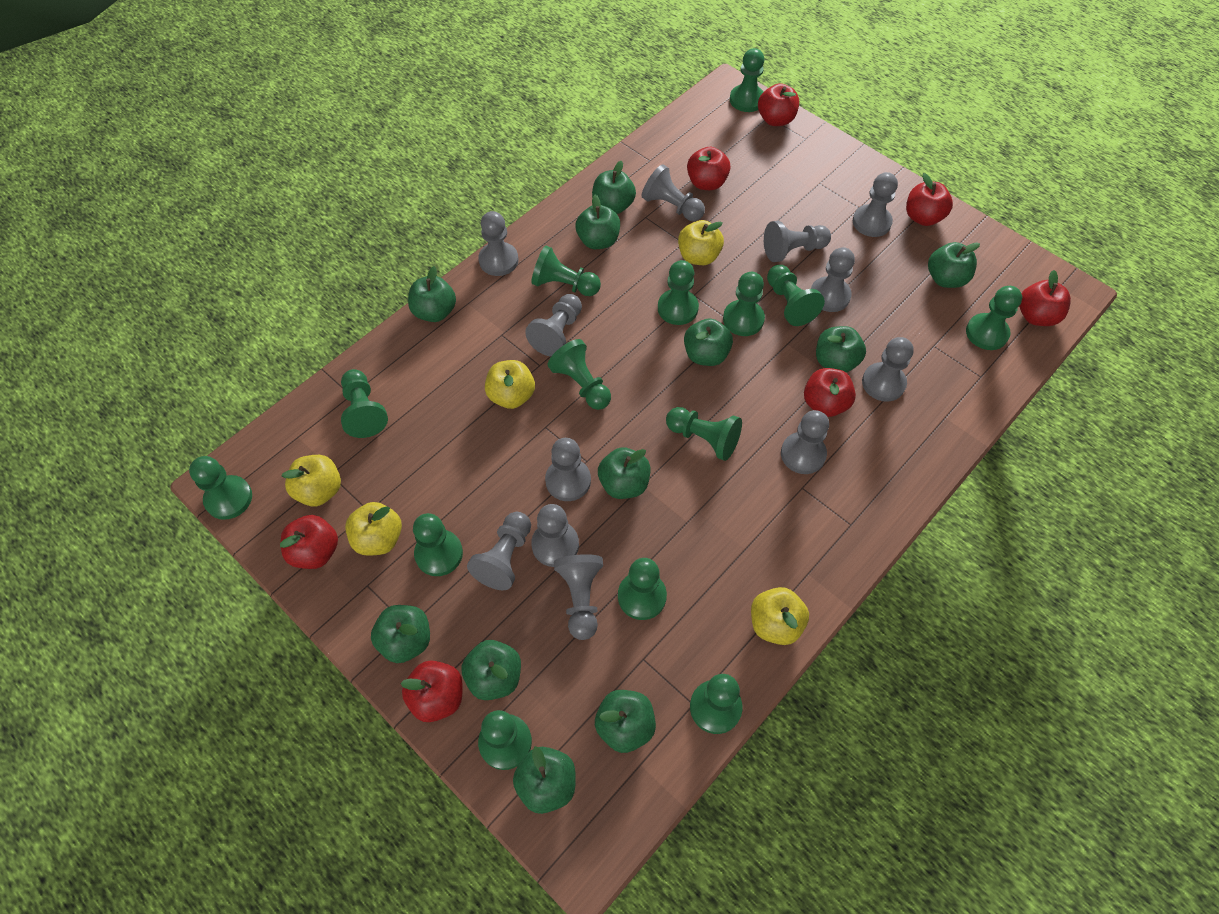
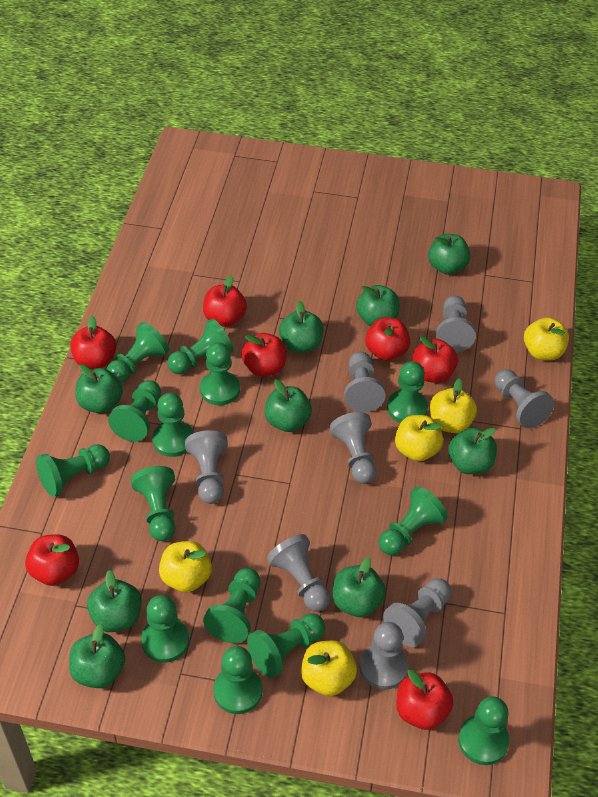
green apple: 11 -> 9
grey pawn: 12 -> 8

